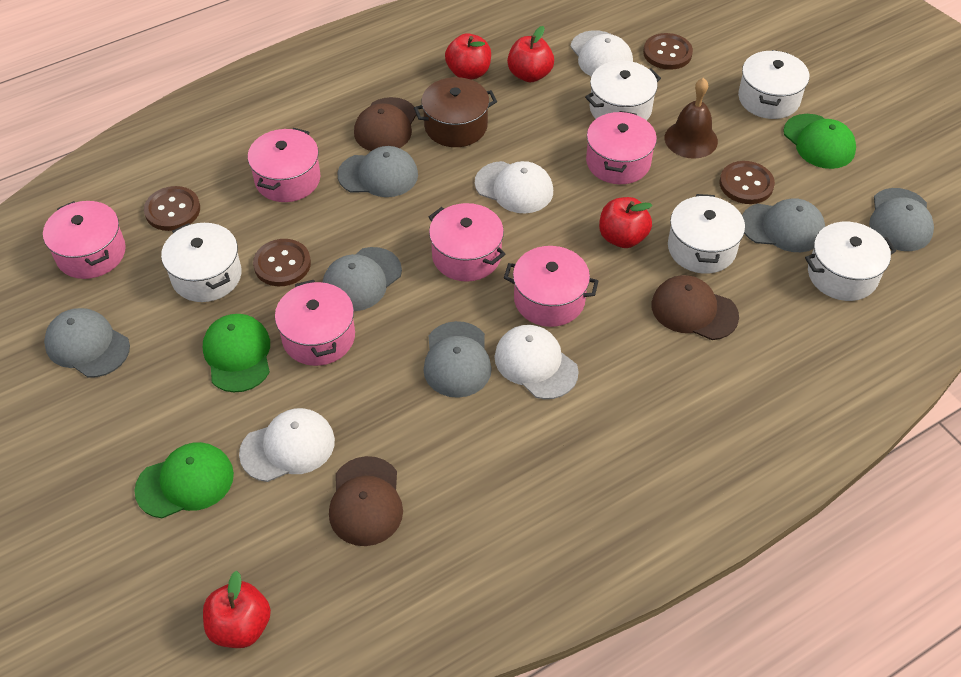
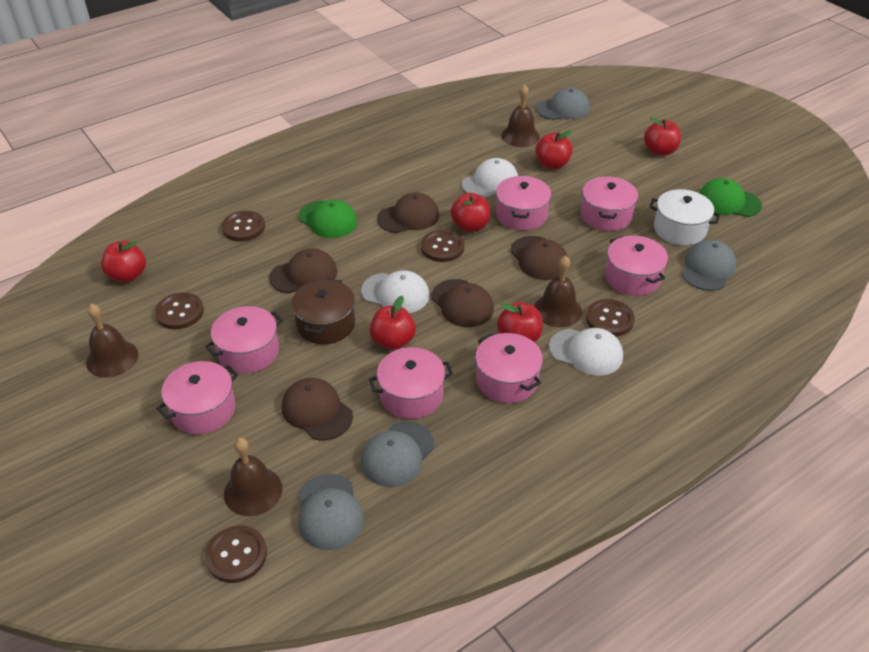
brown bell: 1 -> 4
brown button: 4 -> 5
brown cap: 3 -> 5
green cap: 3 -> 2
grey cap: 6 -> 4
pink pot: 6 -> 7
red apple: 4 -> 6
white cap: 4 -> 3
white pot: 5 -> 1

